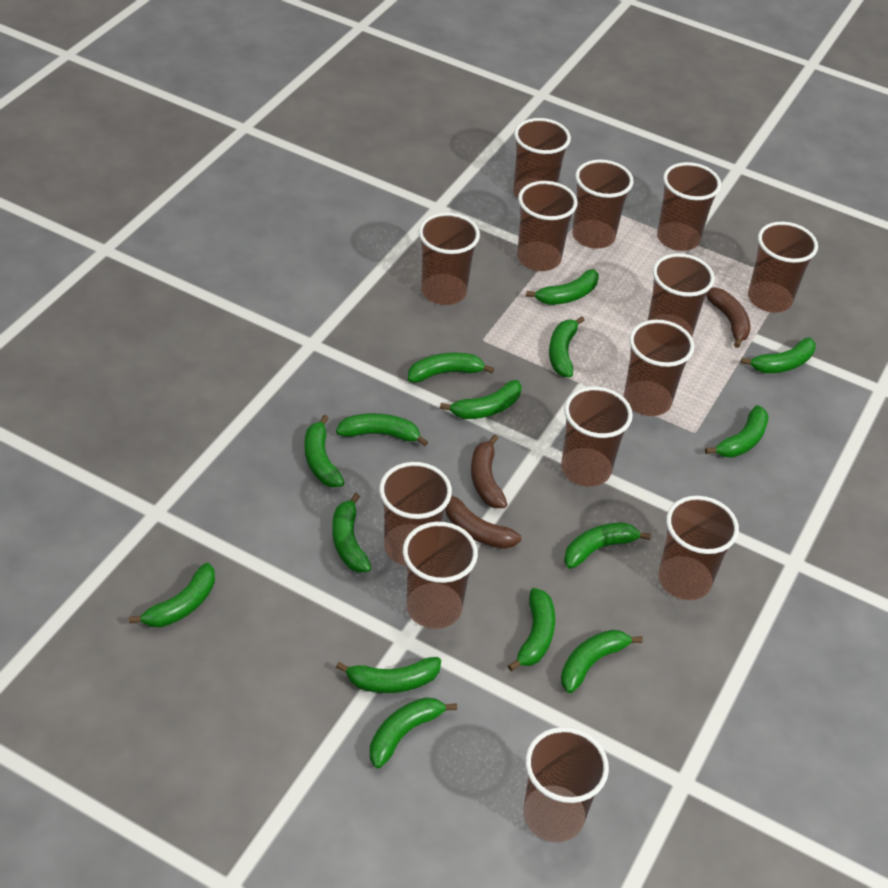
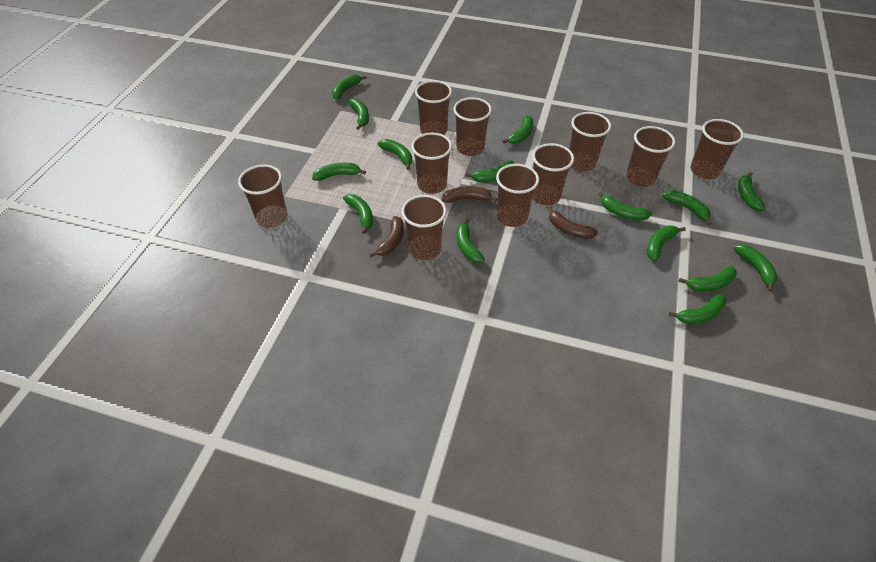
brown cup: 13 -> 10

